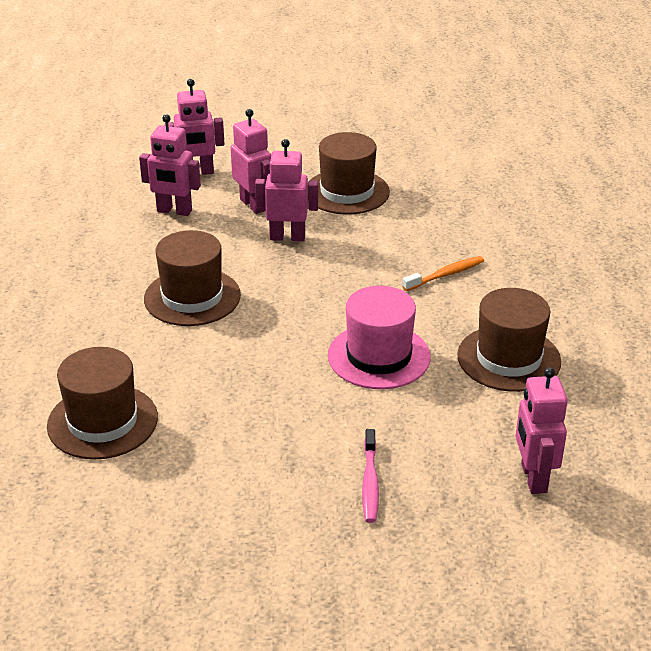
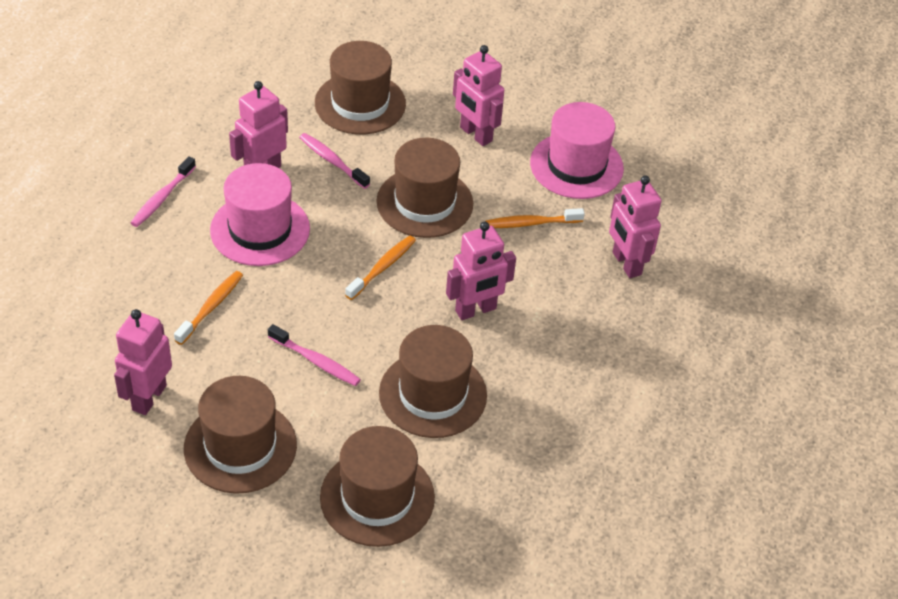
brown hat: 4 -> 5
orange toothbrush: 1 -> 3
pink hat: 1 -> 2
pink toothbrush: 1 -> 3

